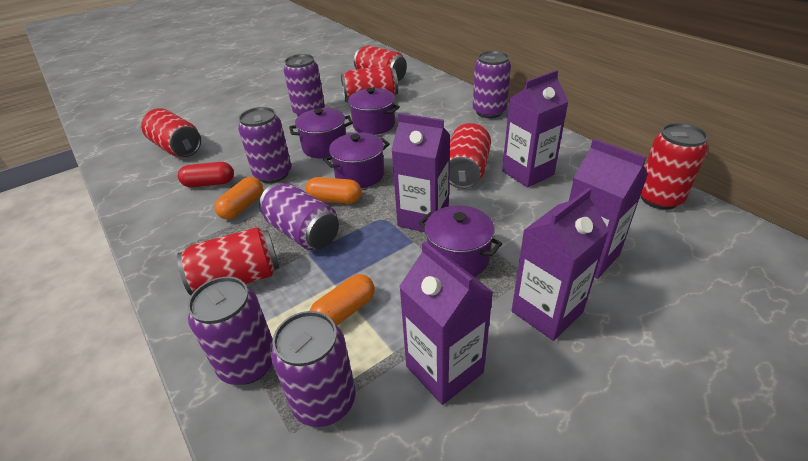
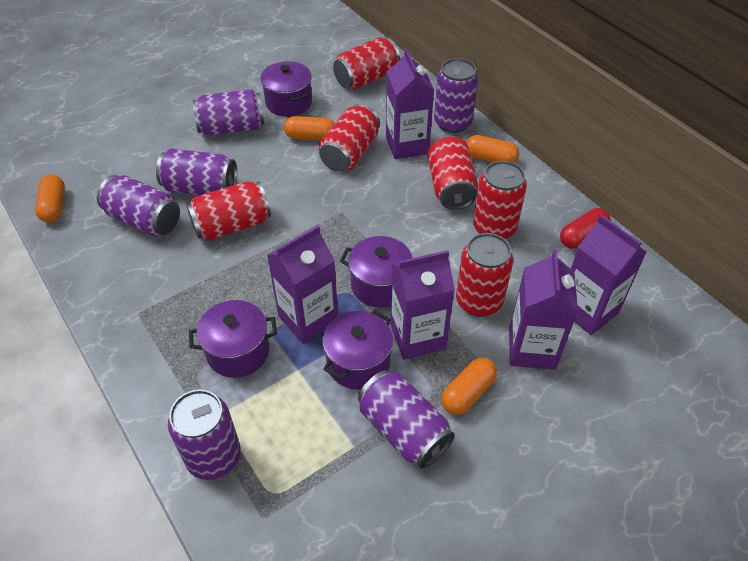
orange capsule: 3 -> 4

